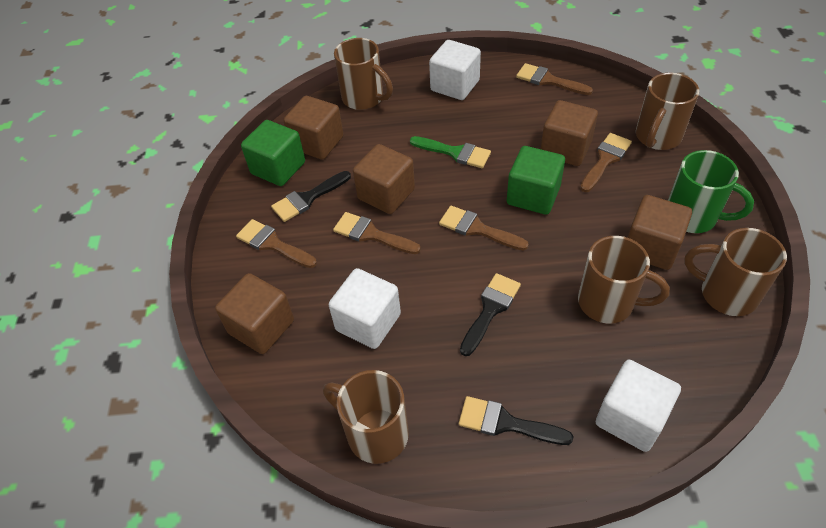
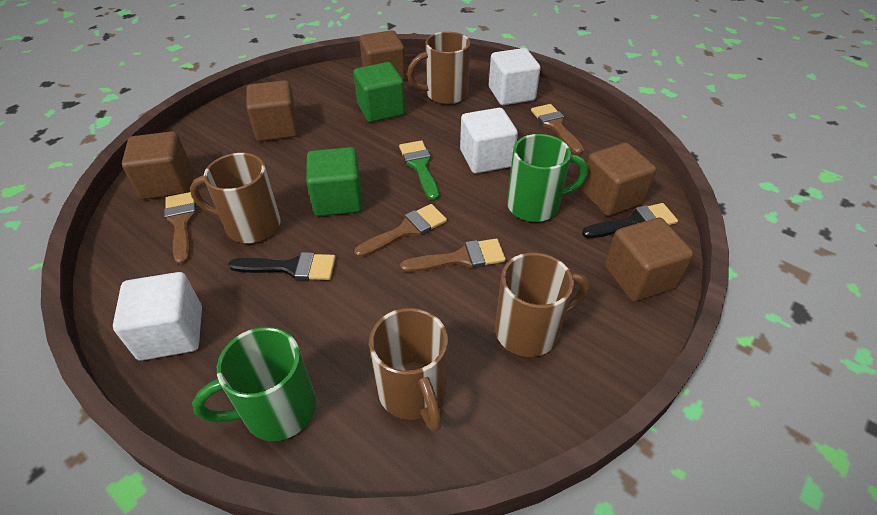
black brush: 3 -> 2
brown brush: 5 -> 4
brown mug: 5 -> 4
green mug: 1 -> 2

